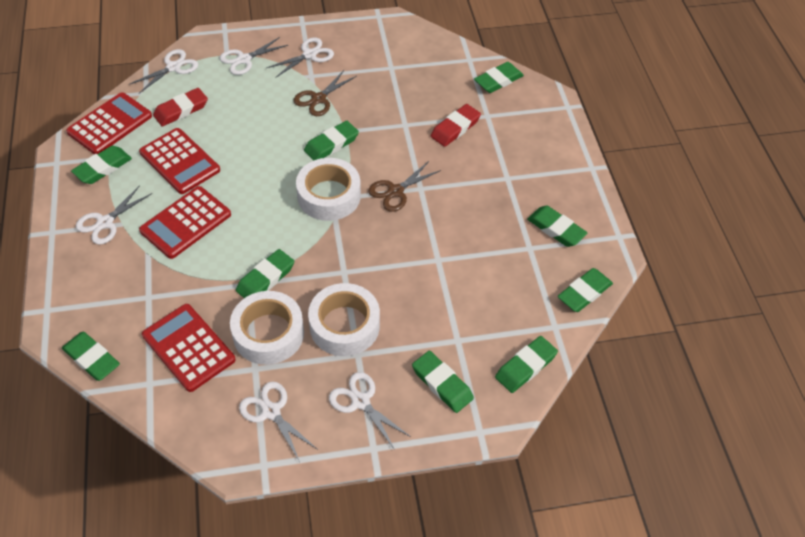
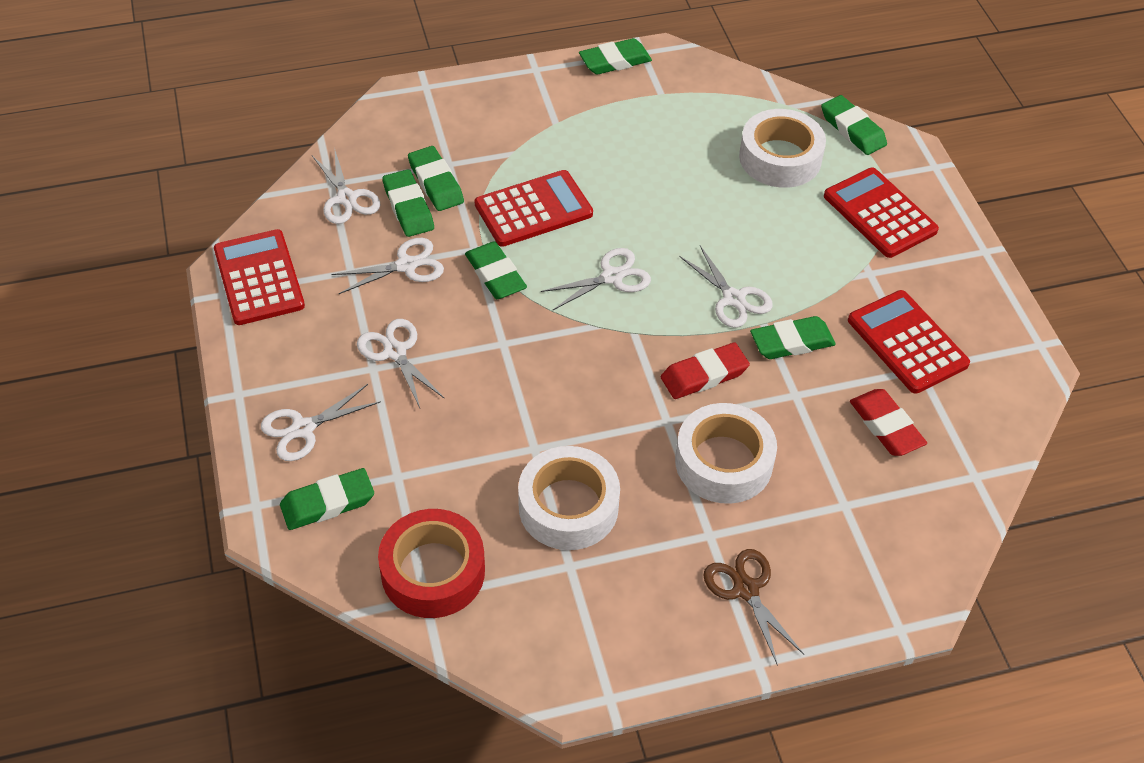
brown scissors: 2 -> 1
green eraser: 9 -> 7
red tape: 0 -> 1

